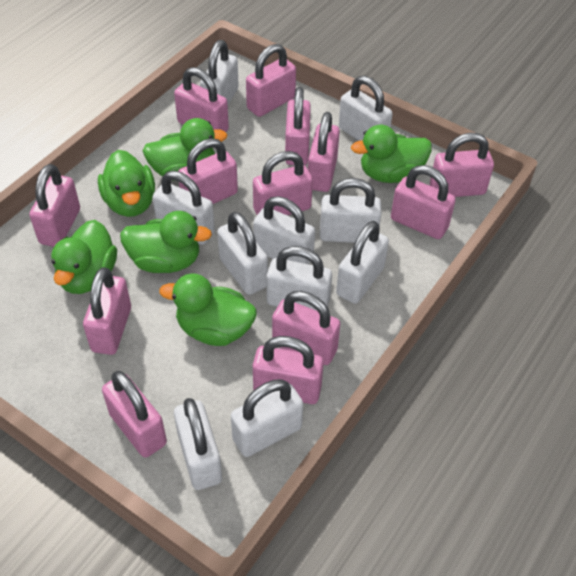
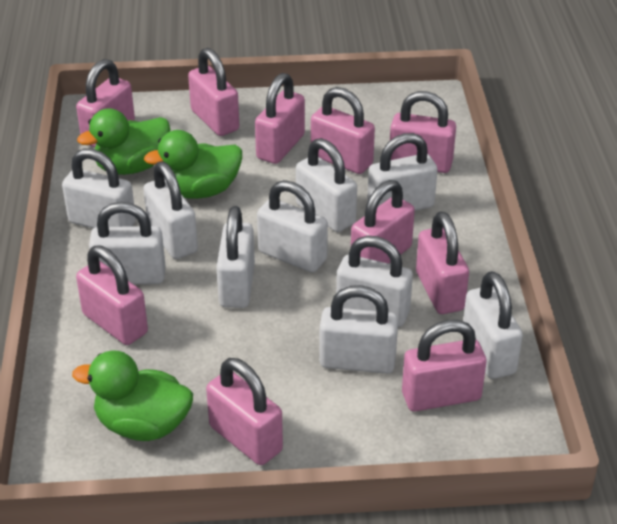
green duck: 6 -> 3
pink padlock: 13 -> 10

